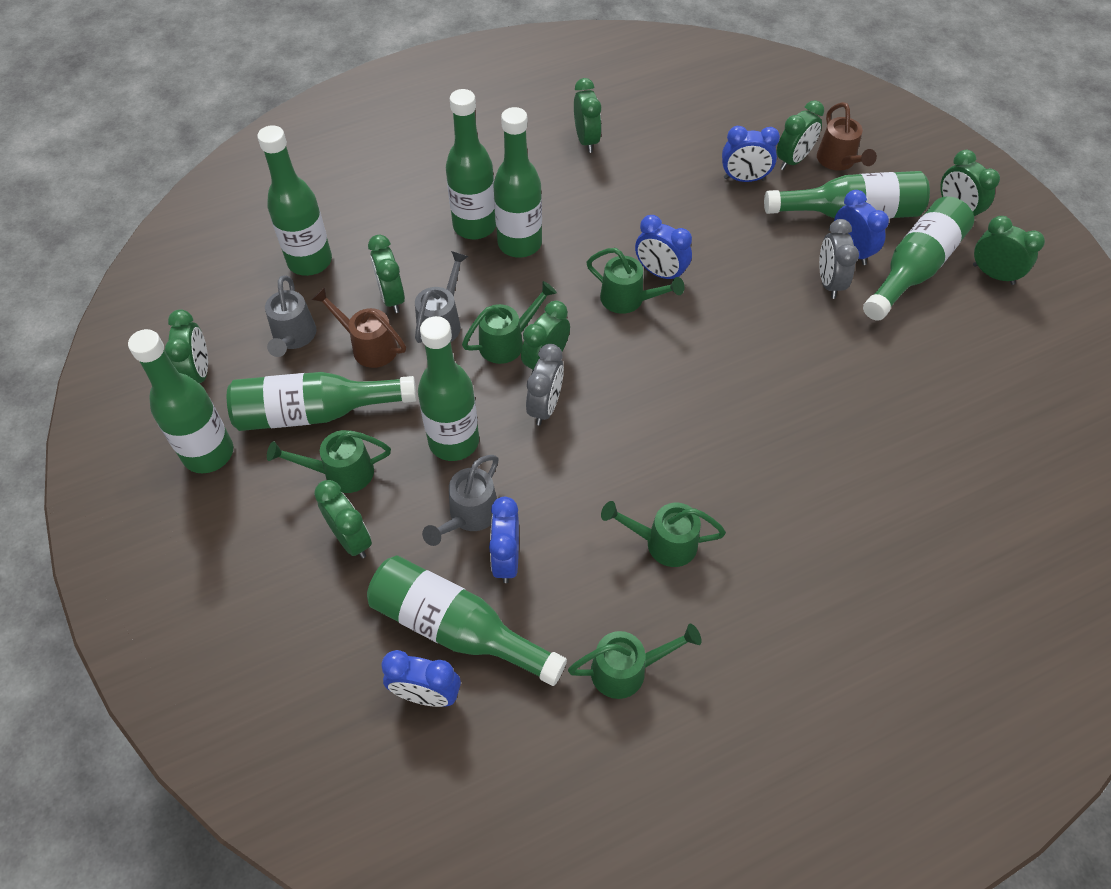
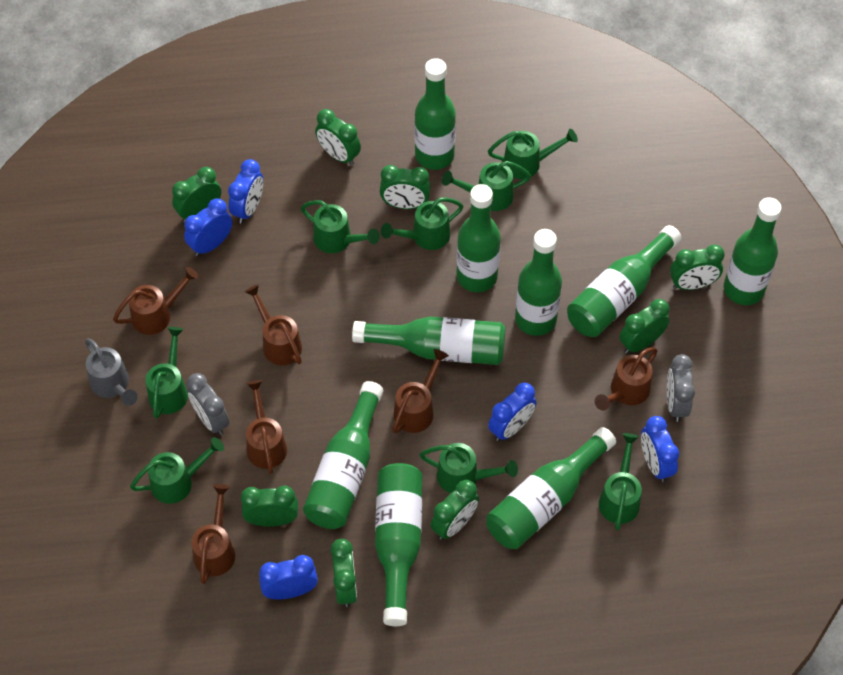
brown watering can: 2 -> 6
green watering can: 5 -> 8
grey watering can: 3 -> 1

